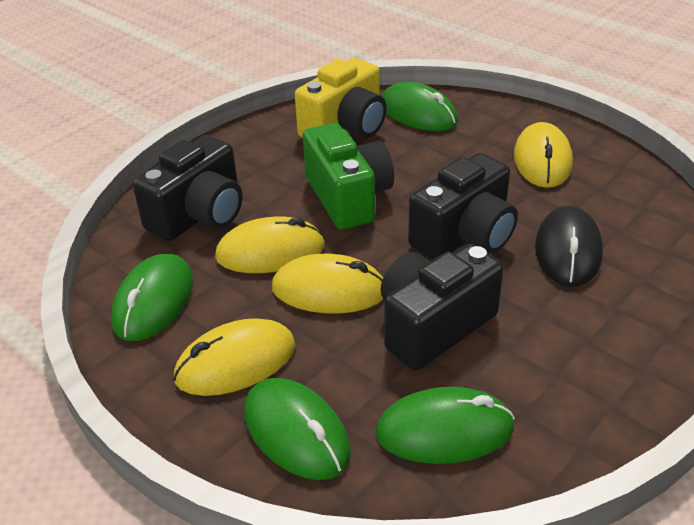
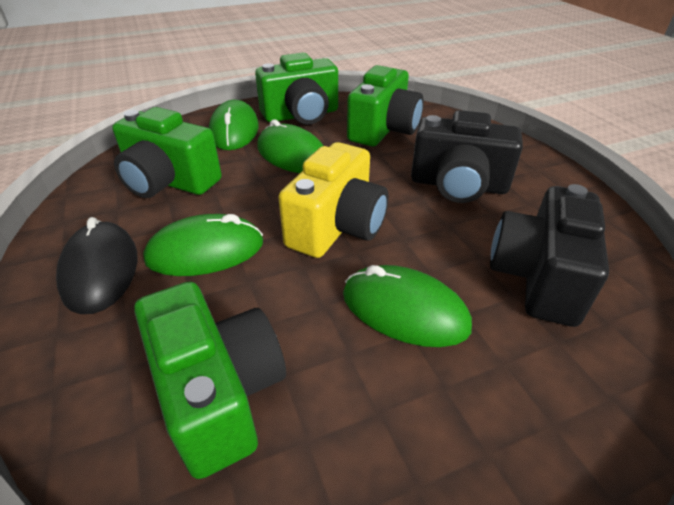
black camera: 3 -> 2
green camera: 1 -> 4
yellow mouse: 4 -> 0

